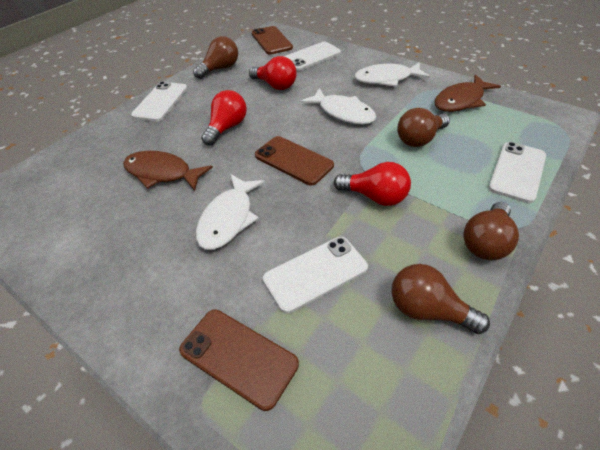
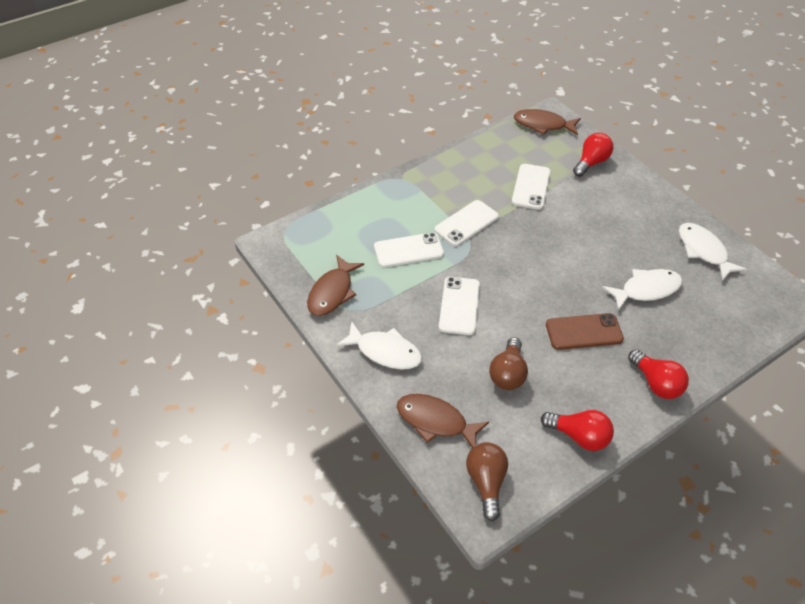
brown fish: 2 -> 3
brown light bulb: 4 -> 2
brown phone: 3 -> 1

